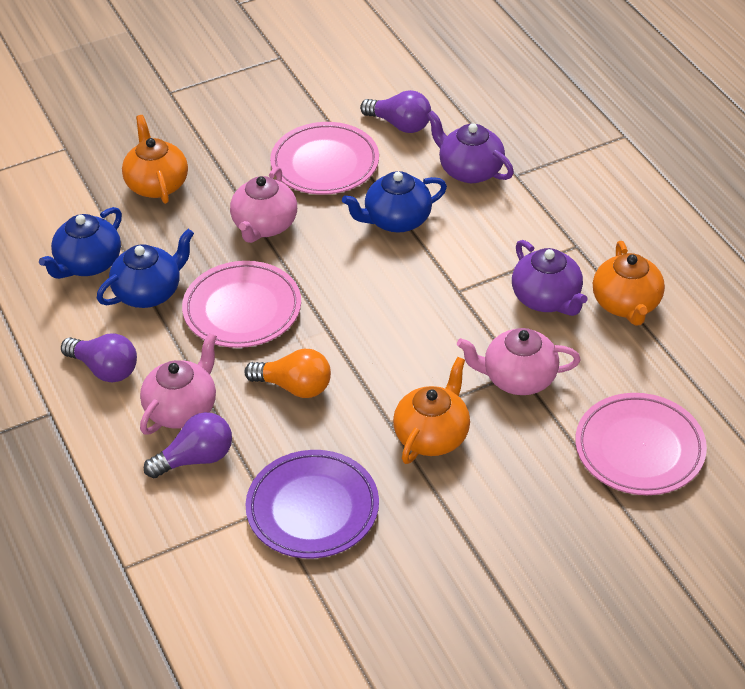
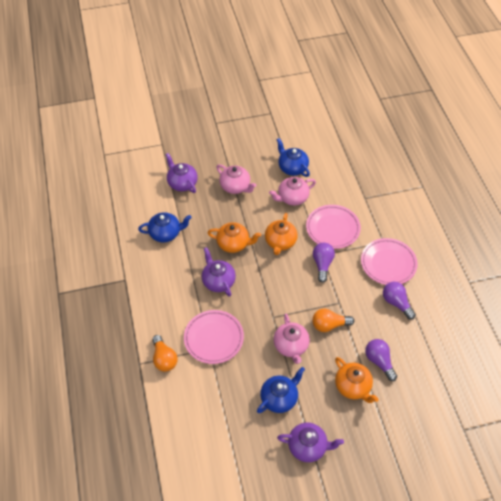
orange light bulb: 1 -> 2
purple plate: 1 -> 0
purple teapot: 2 -> 3

